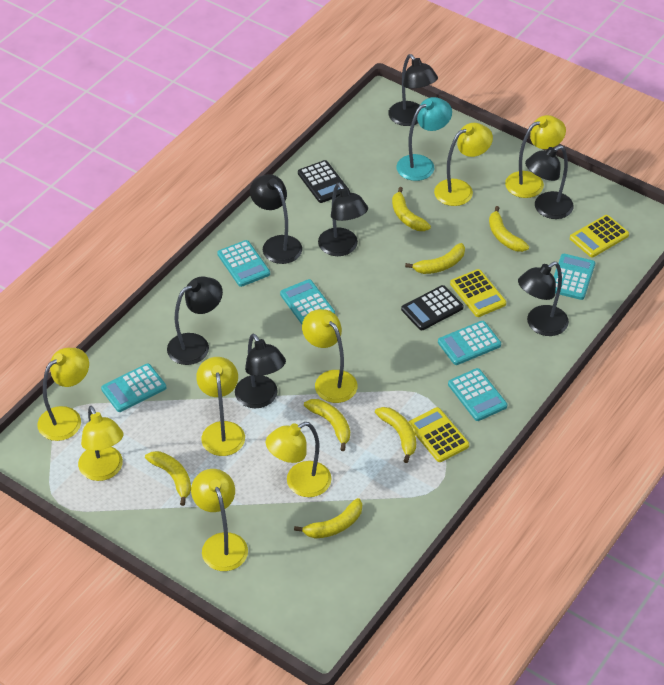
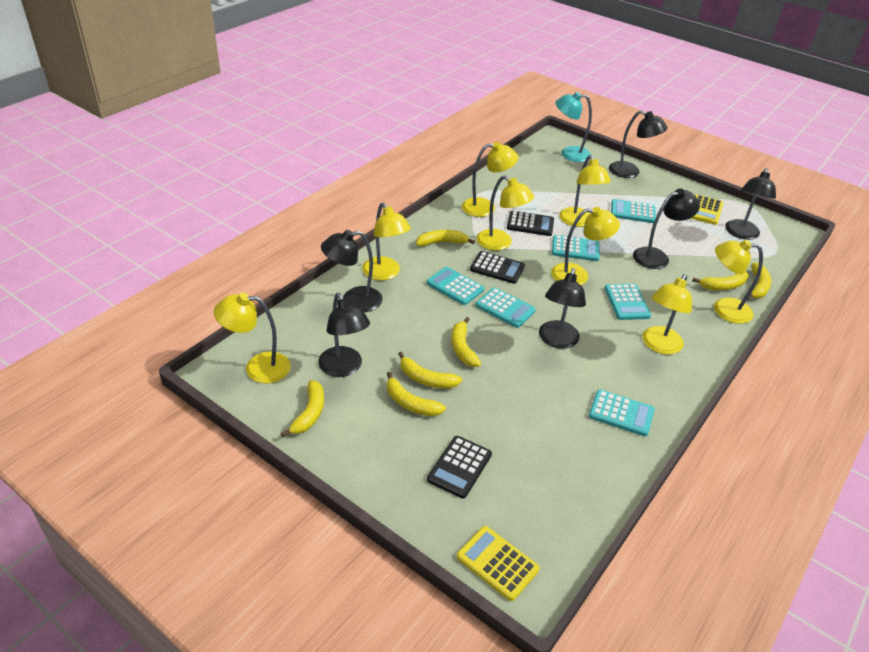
black calculator: 2 -> 3
black lamp: 7 -> 6
yellow calculator: 3 -> 2

